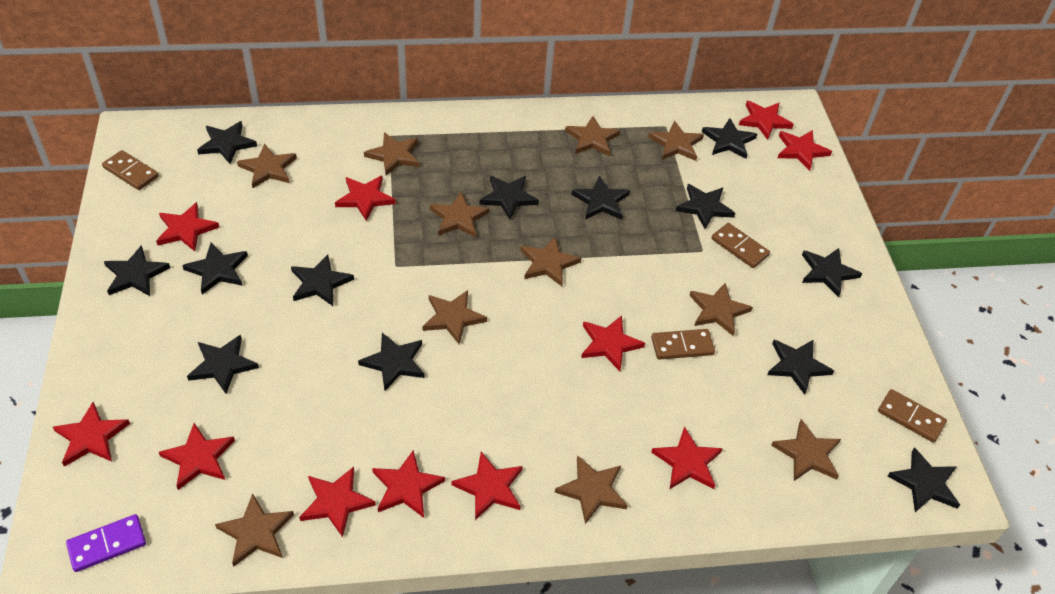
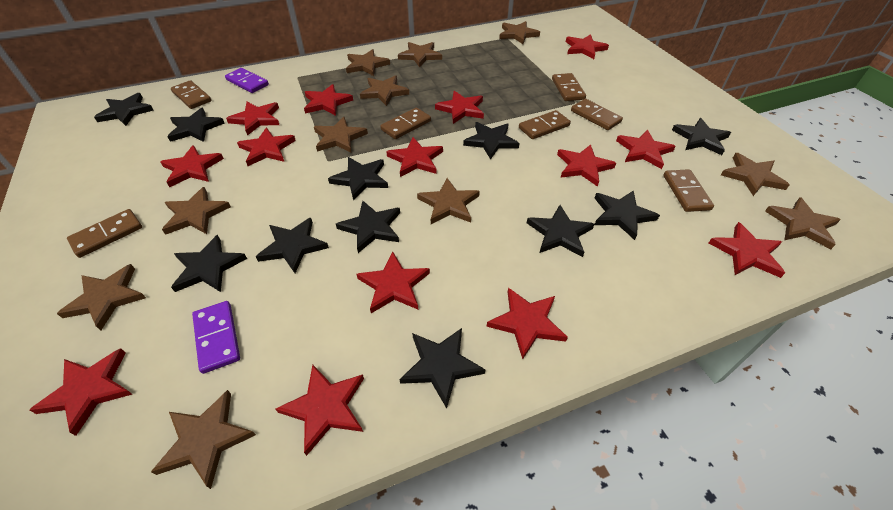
black star: 13 -> 11
brown domino: 4 -> 7
purple domino: 1 -> 2
red star: 11 -> 14

